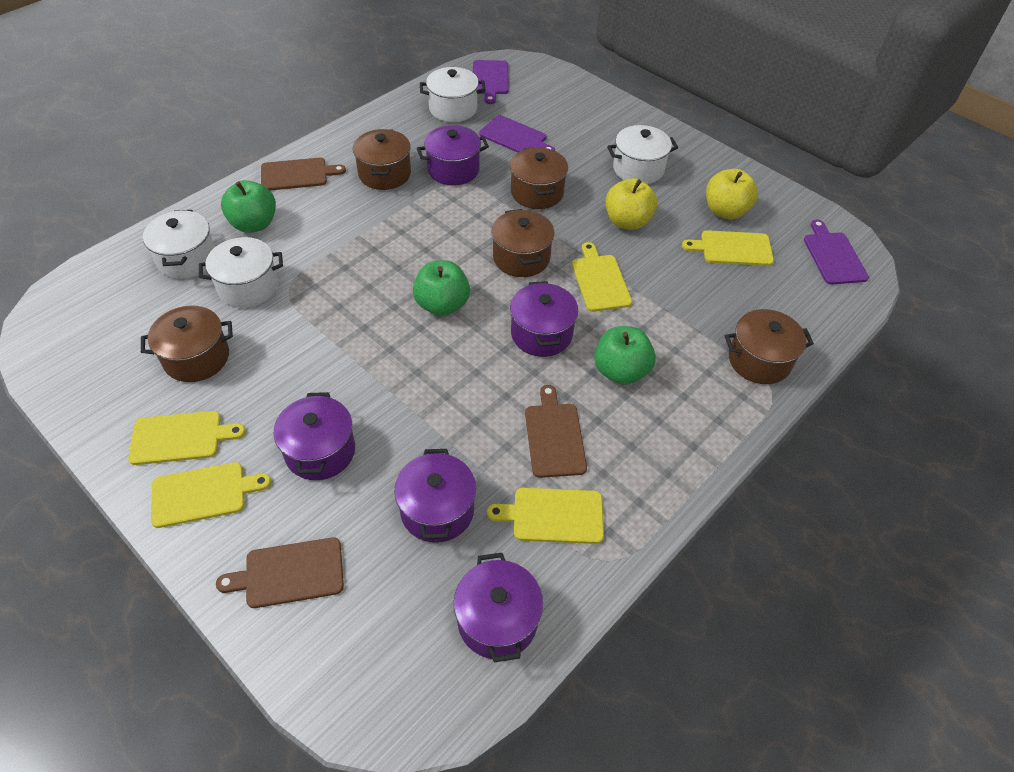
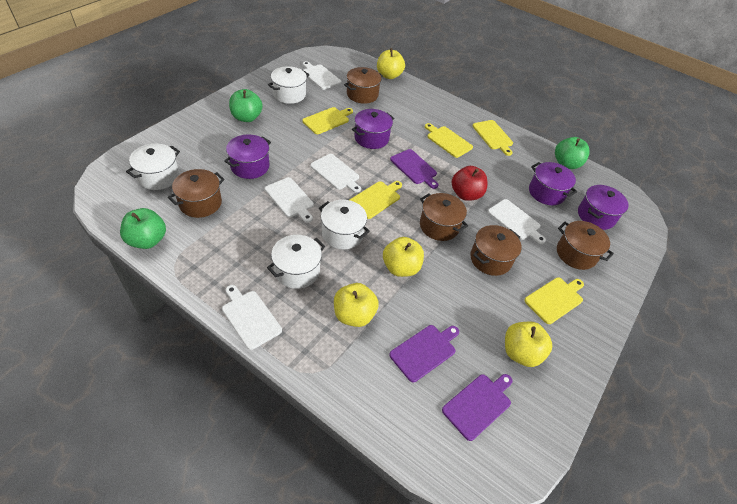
brown cutting board: 3 -> 0
purple pot: 5 -> 4
red apple: 0 -> 1
white cutting board: 0 -> 5
yellow apple: 2 -> 4

